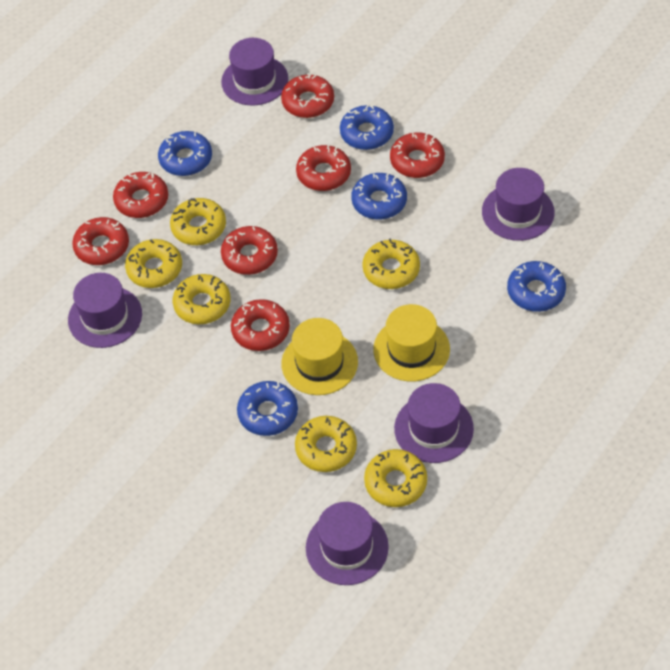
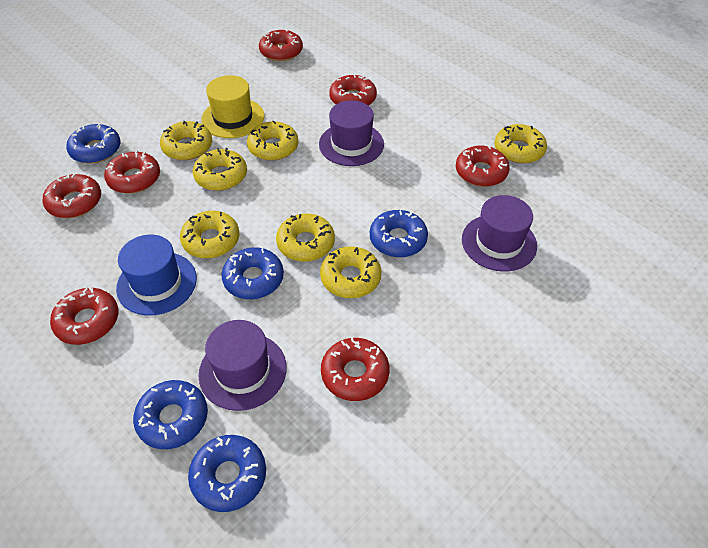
blue hat: 0 -> 1
purple hat: 5 -> 3
yellow donut: 6 -> 7
yellow hat: 2 -> 1

